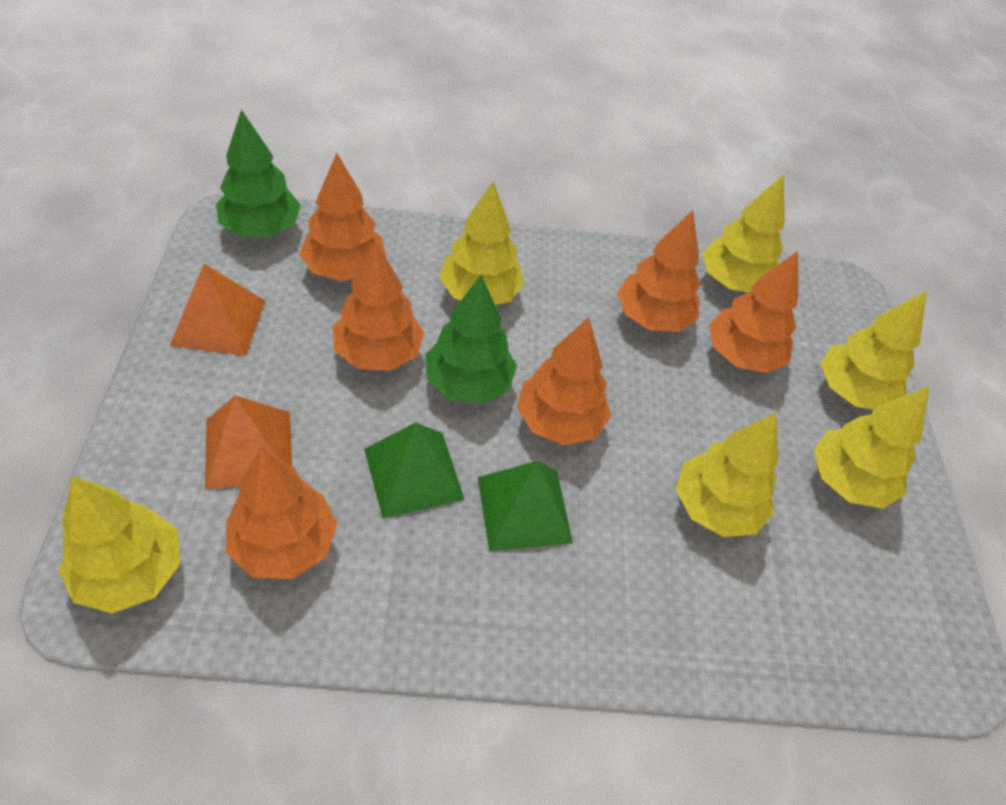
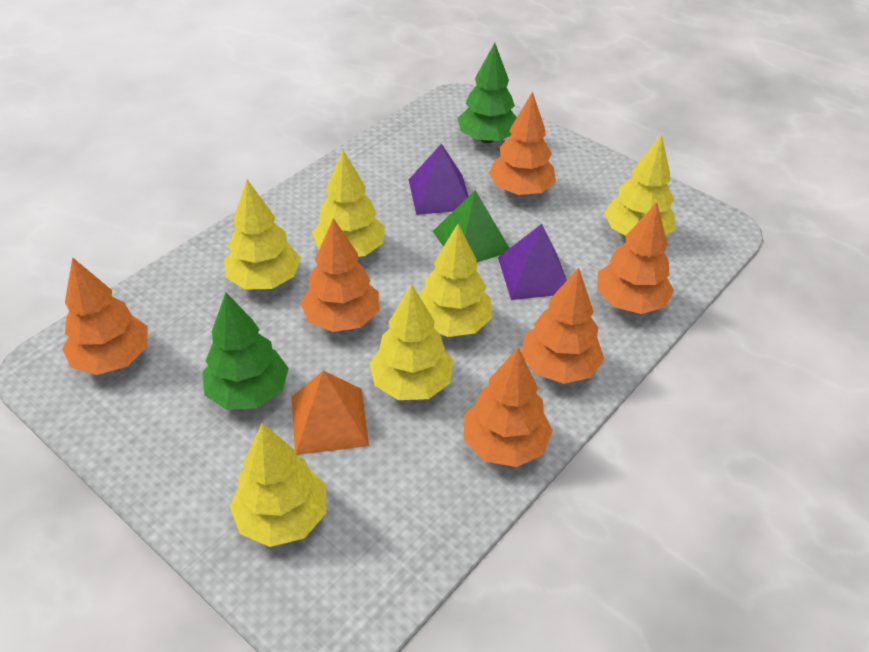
green pyramid: 2 -> 1
orange pyramid: 2 -> 1
purple pyramid: 0 -> 2

